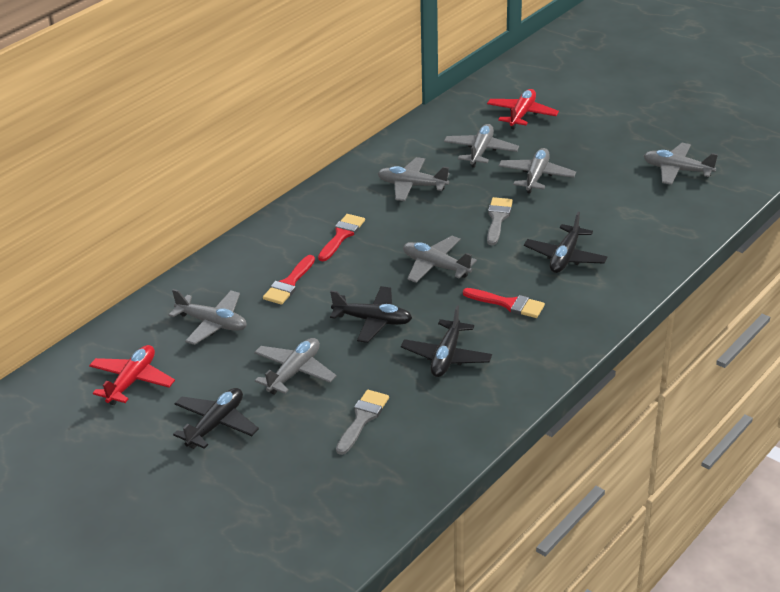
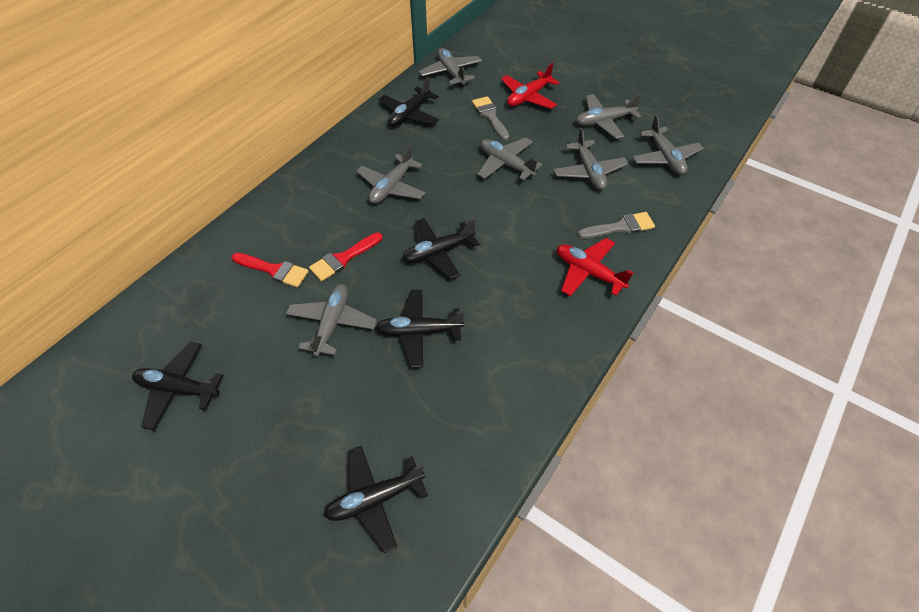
black plane: 4 -> 5
red brush: 3 -> 2

